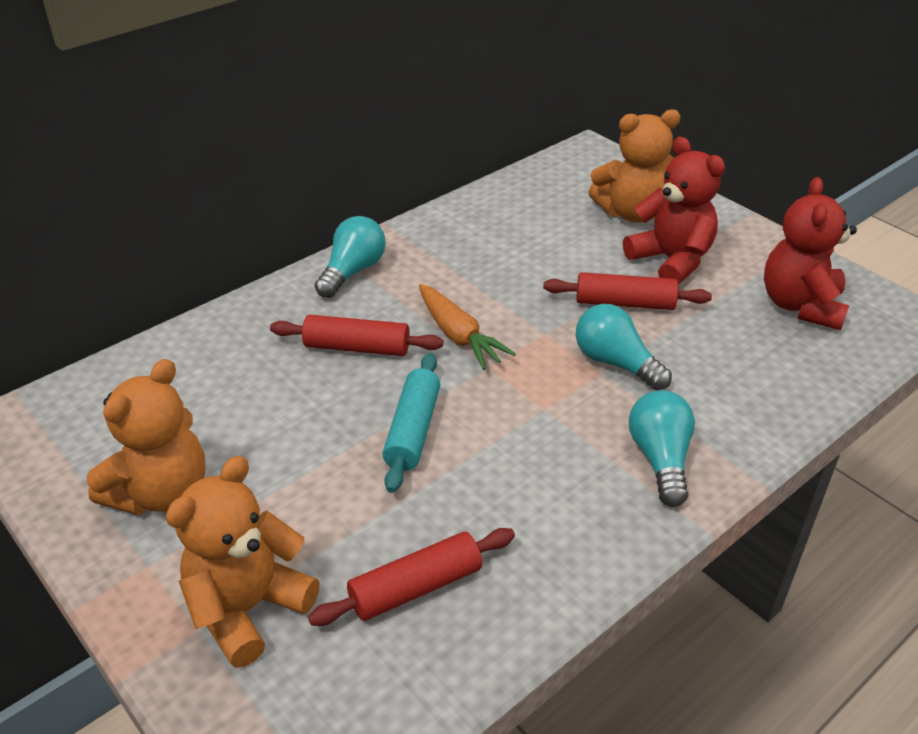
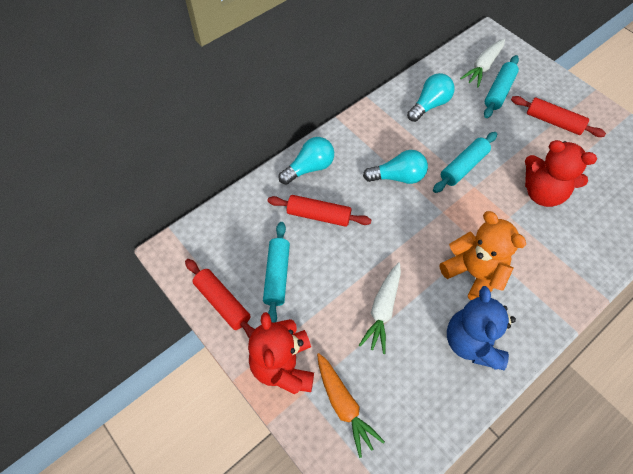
blue teddy bear: 0 -> 1
orange teddy bear: 3 -> 1
turquoise rolling pin: 1 -> 3
white carrot: 0 -> 2

